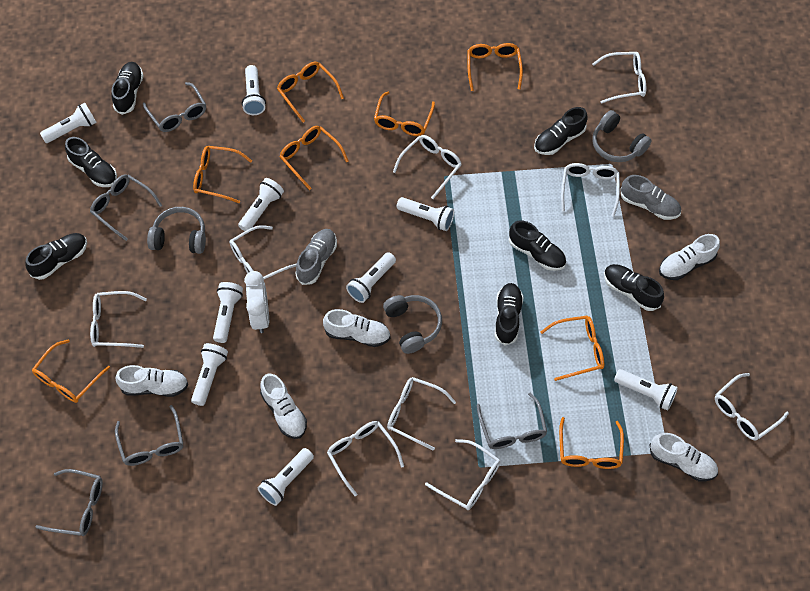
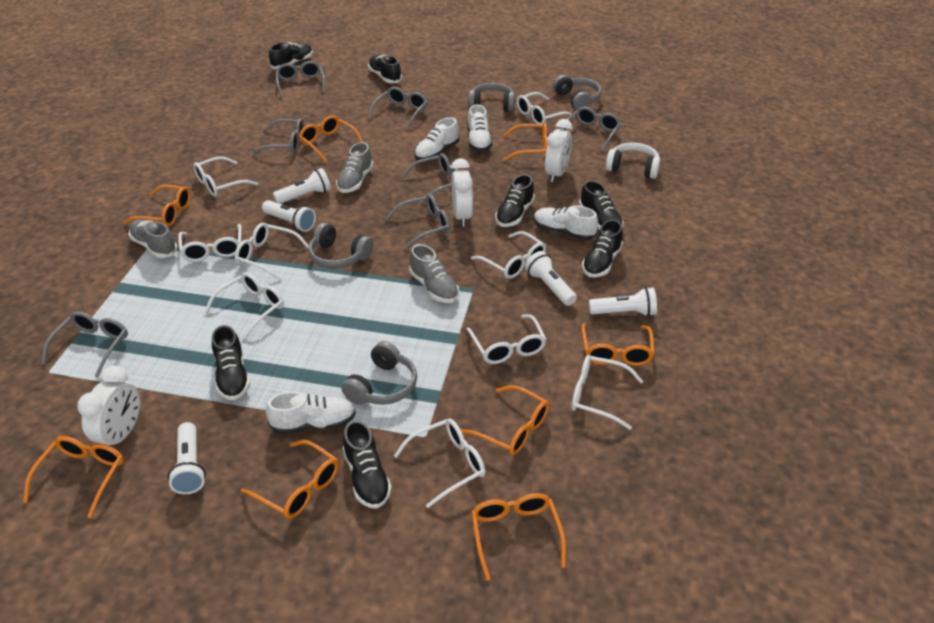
grey glasses: 5 -> 7
grey headphones: 3 -> 4
grey shoe: 2 -> 3
white clock: 1 -> 3
white flashlight: 9 -> 5
white headphones: 0 -> 1
white shoe: 5 -> 4

